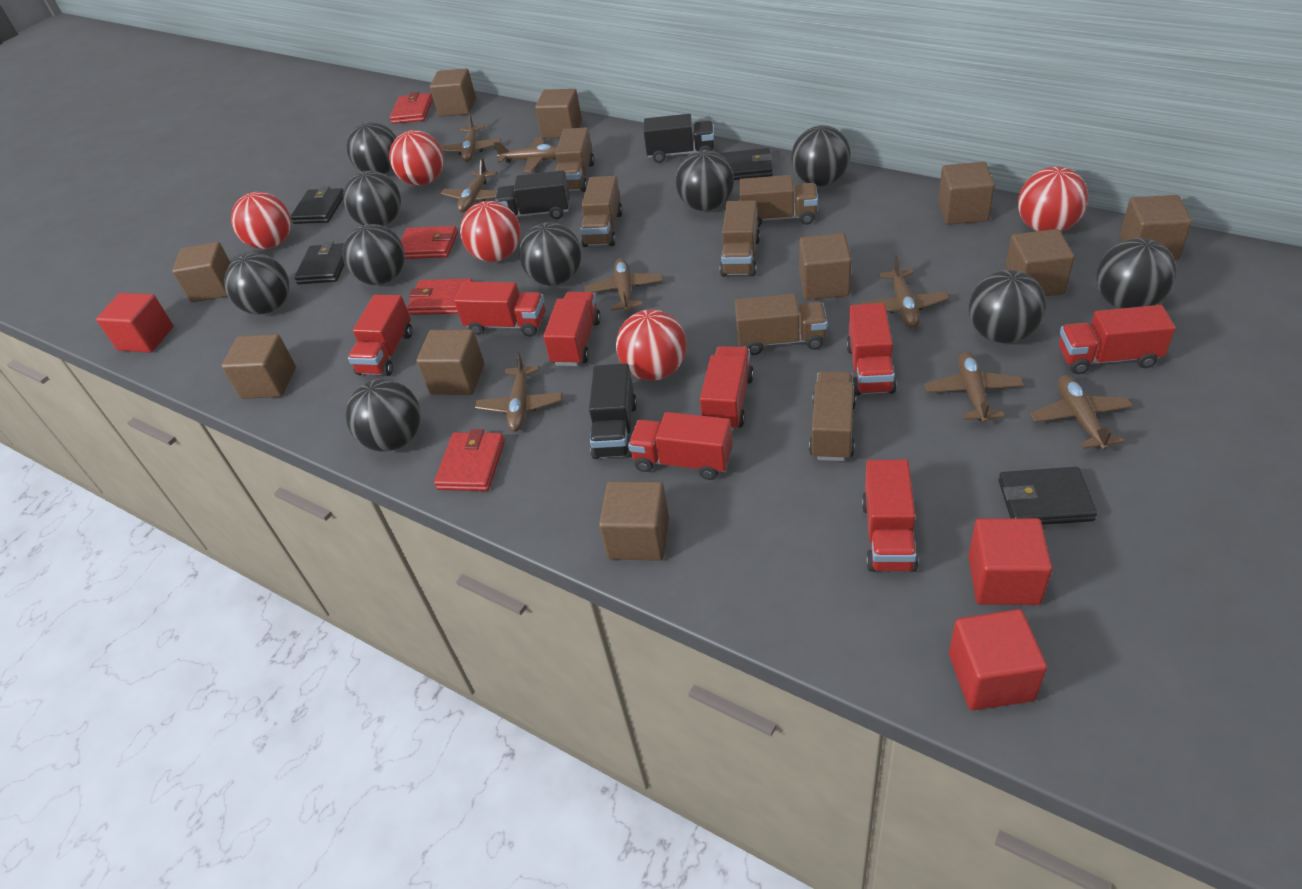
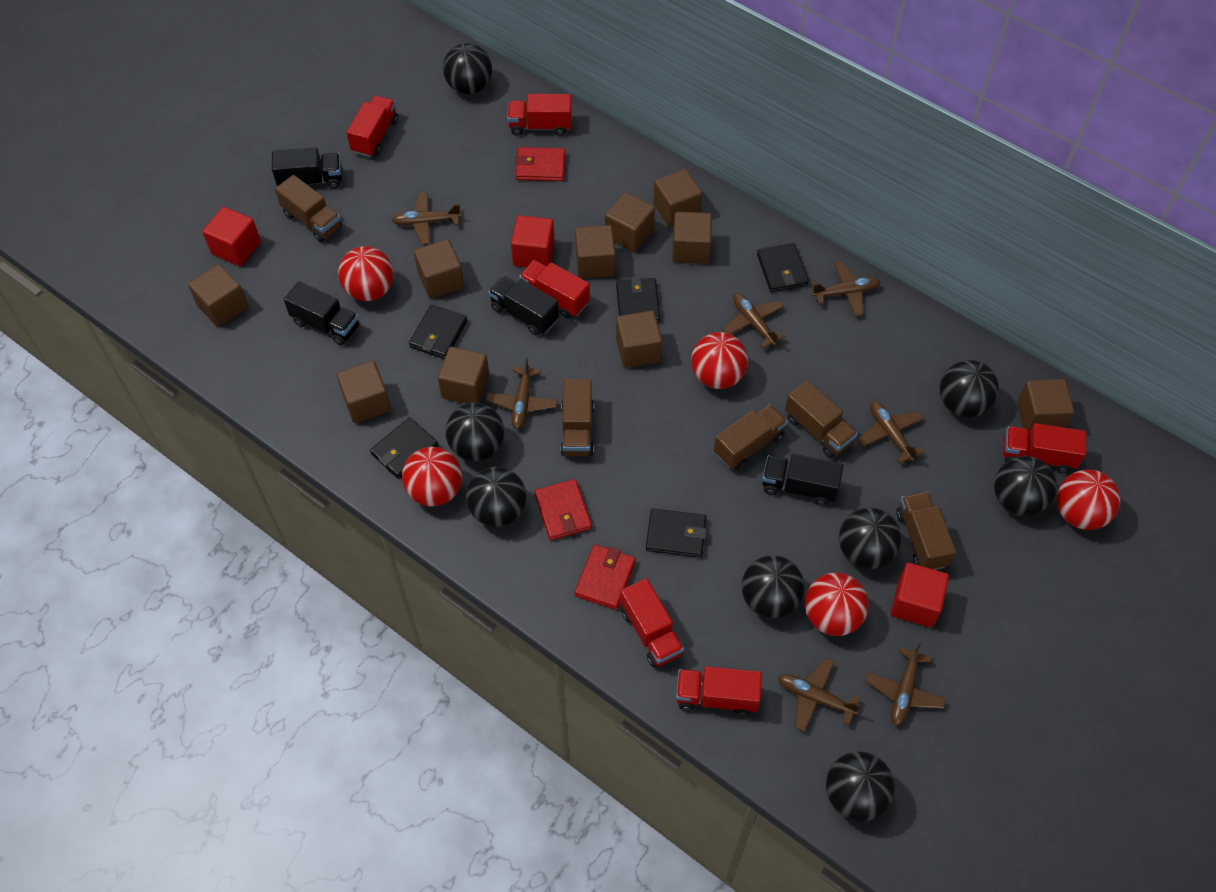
black ball: 10 -> 8
black truck: 3 -> 4
black wallet: 4 -> 5
brown plane: 8 -> 7
brown truck: 6 -> 5
red truck: 8 -> 6
red wallet: 4 -> 3

